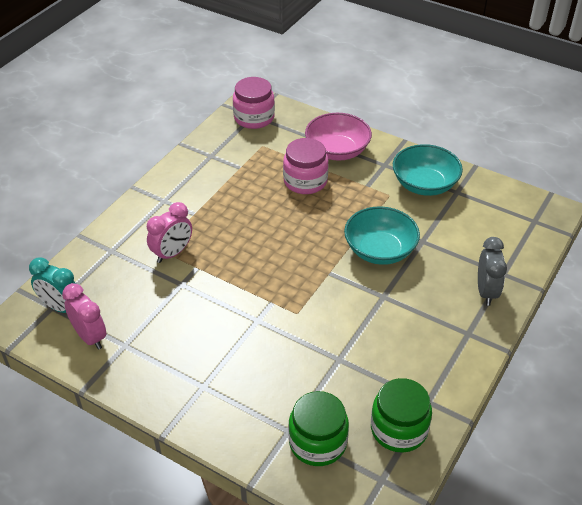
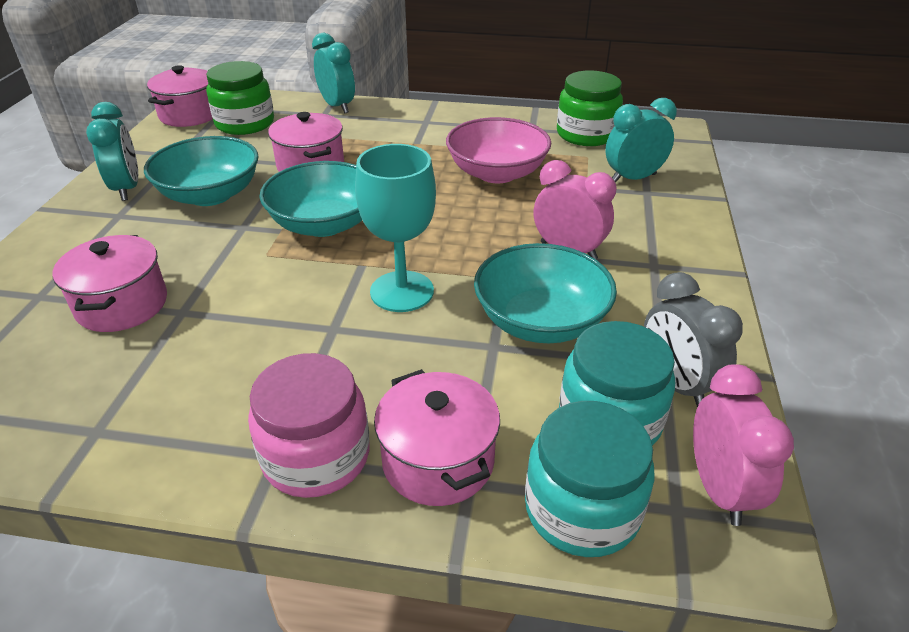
pink jar: 2 -> 1
pink pot: 0 -> 4
turquoise bowl: 2 -> 3
turquoise clock: 1 -> 3
turquoise goblet: 0 -> 1
turquoise jar: 0 -> 2

